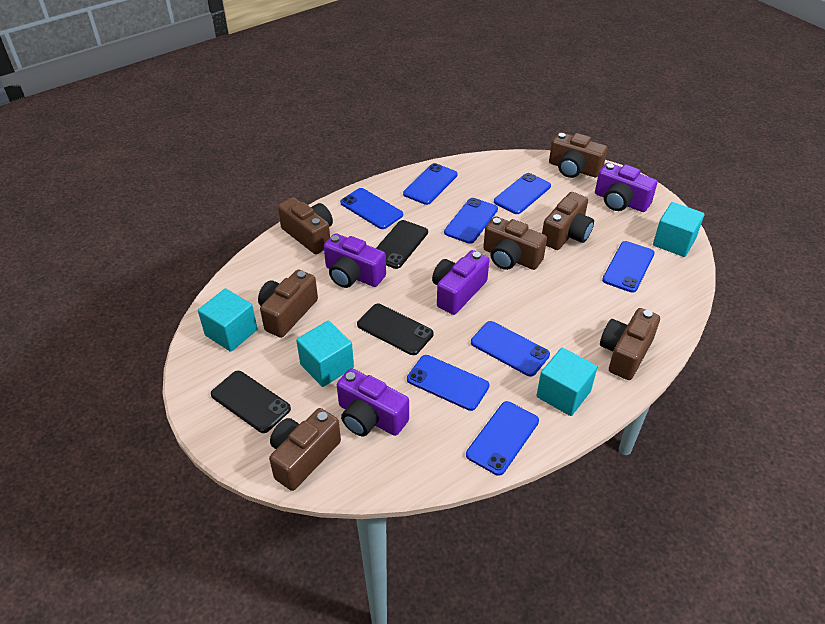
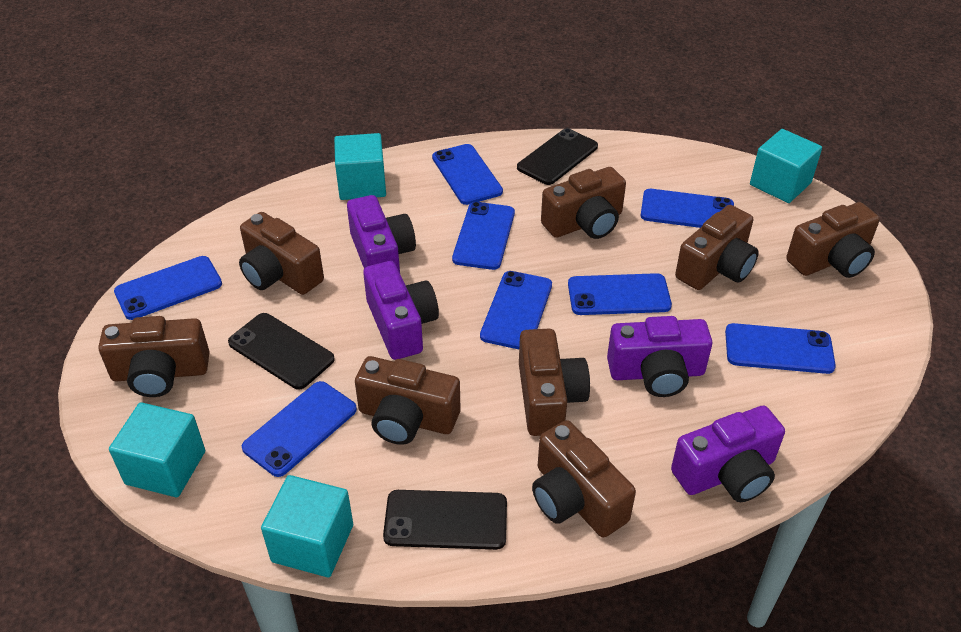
brown camera: 7 -> 8

